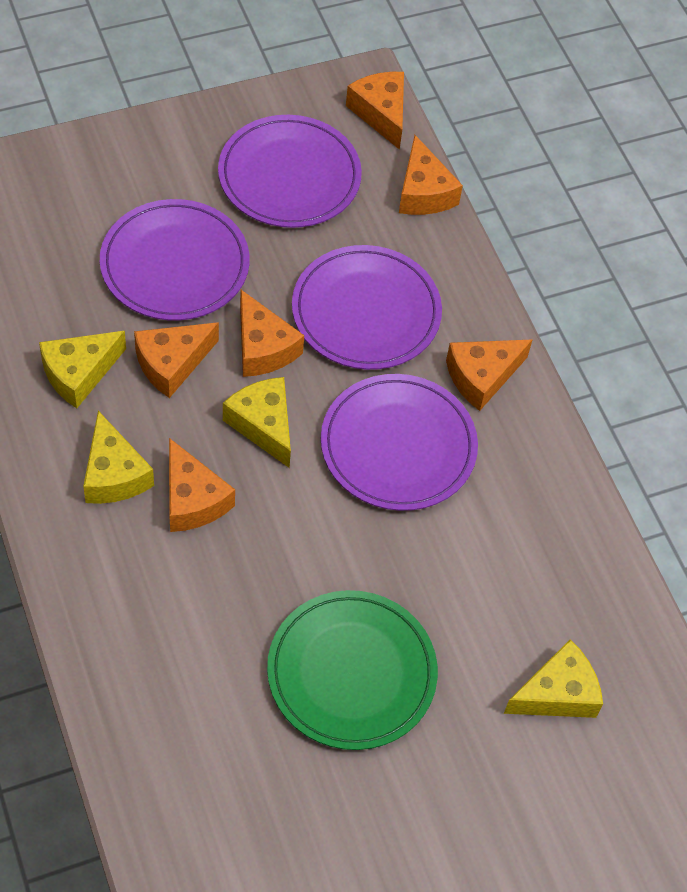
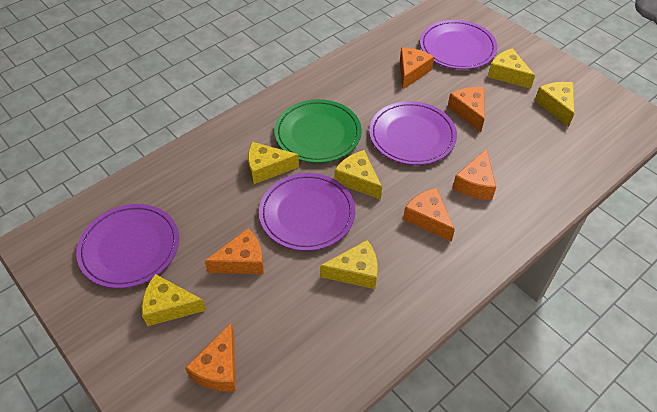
yellow cheese: 4 -> 6

